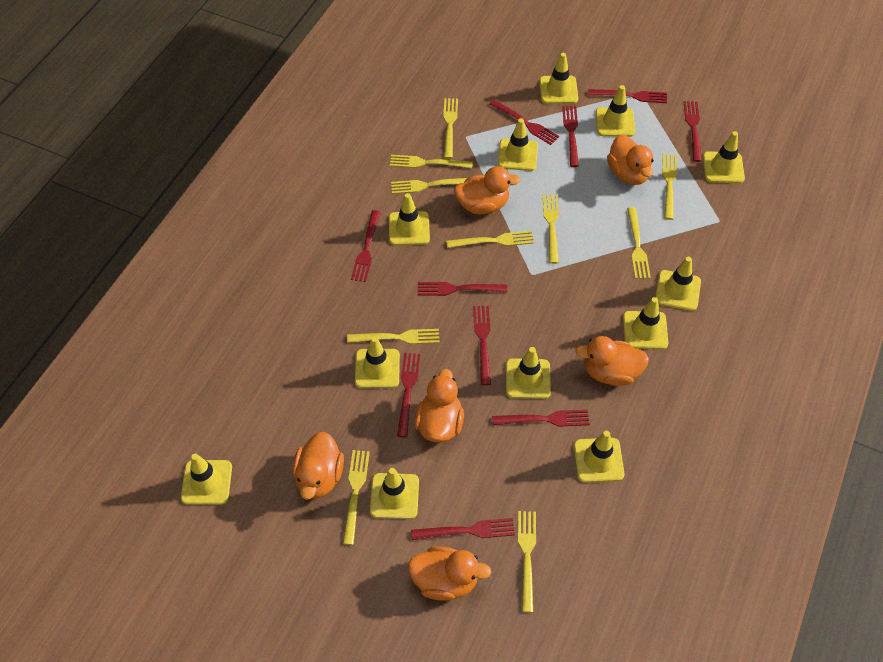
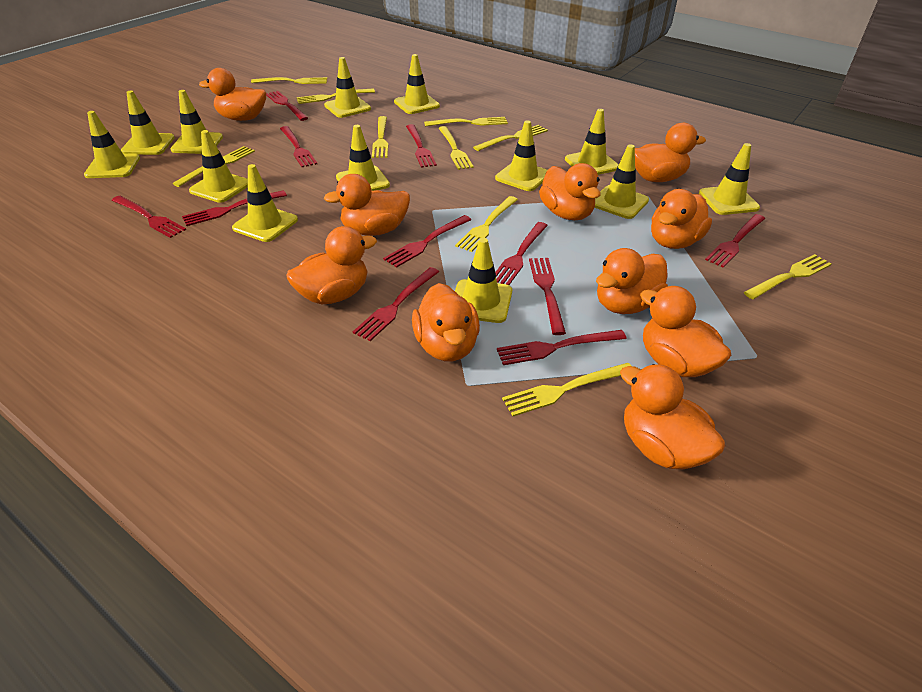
orange duck: 6 -> 10
red fork: 10 -> 11
yellow traffic cone: 12 -> 13

